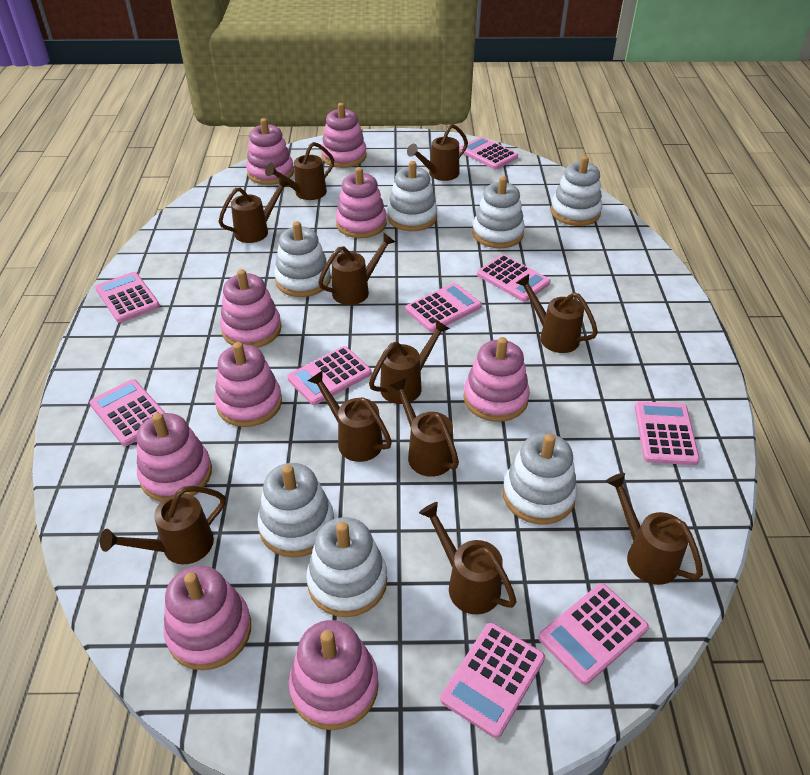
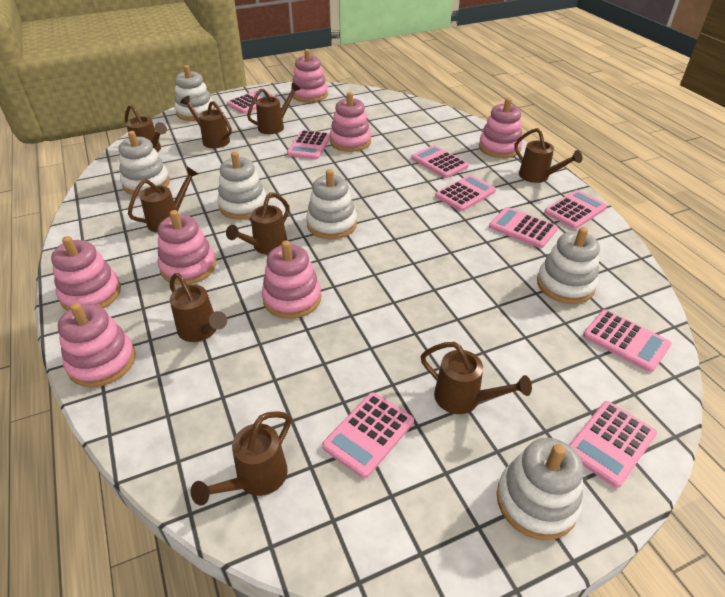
brown watering can: 11 -> 9
pink stacking toy: 9 -> 7
white stacking toy: 7 -> 6

